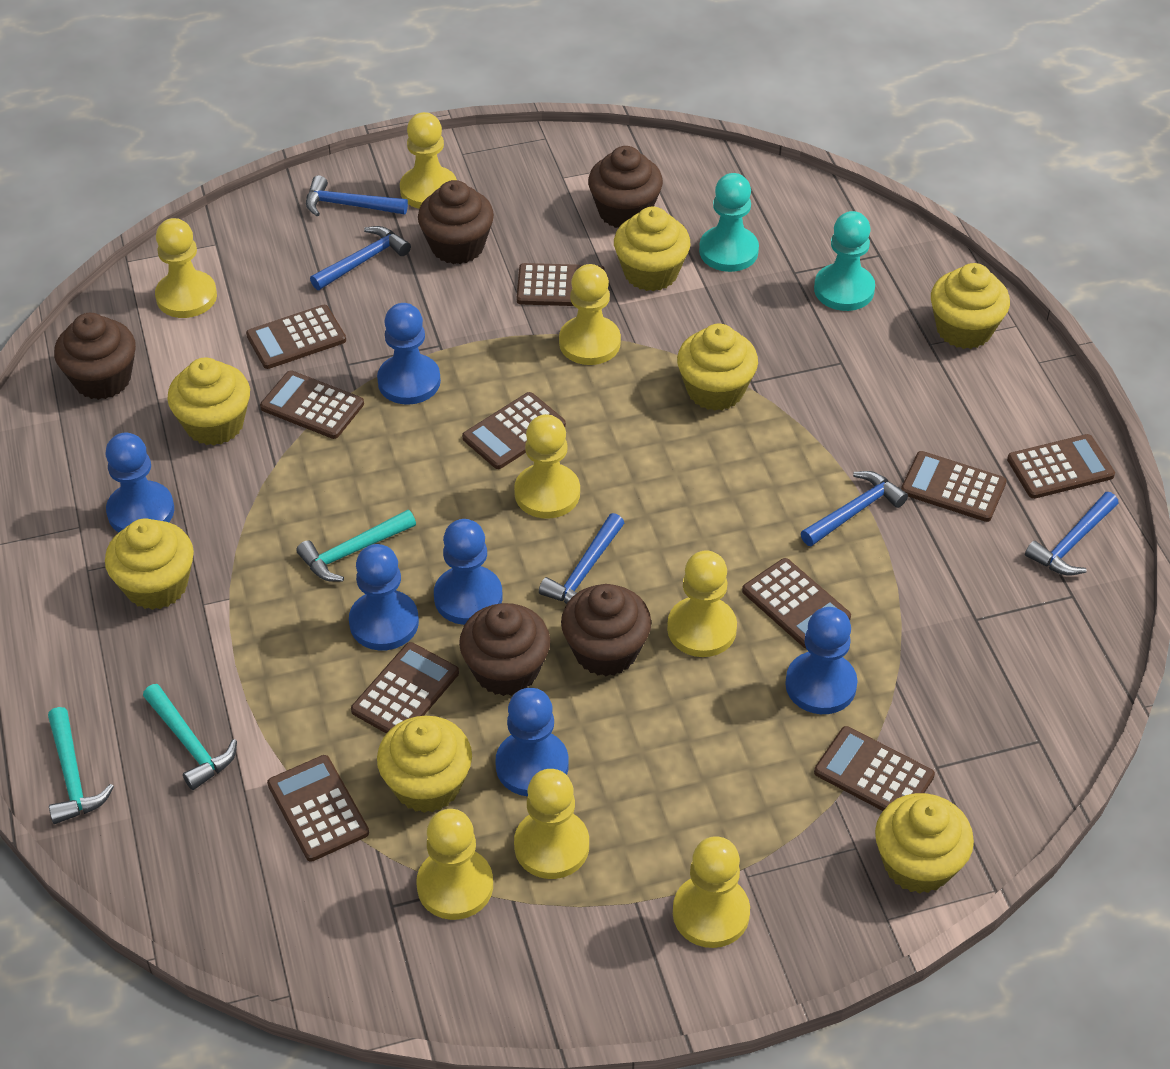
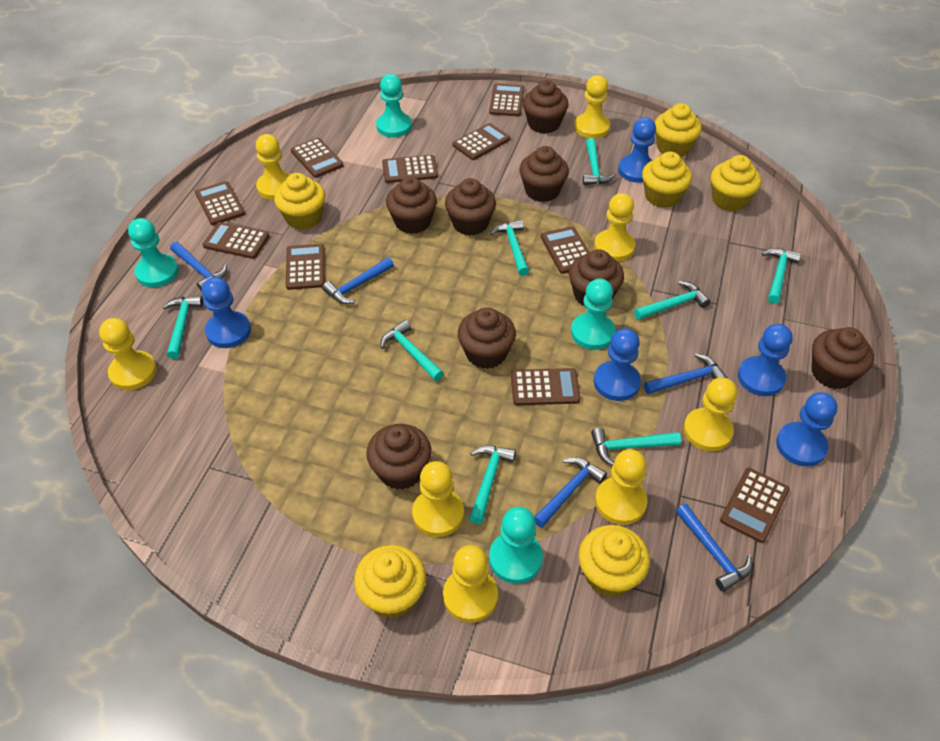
blue pawn: 6 -> 5
brown cupcake: 5 -> 8
turquoise hammer: 3 -> 8
turquoise pawn: 2 -> 4
yellow cupcake: 7 -> 6

